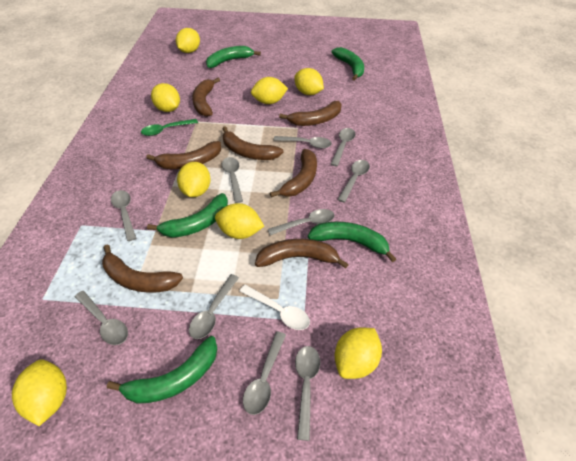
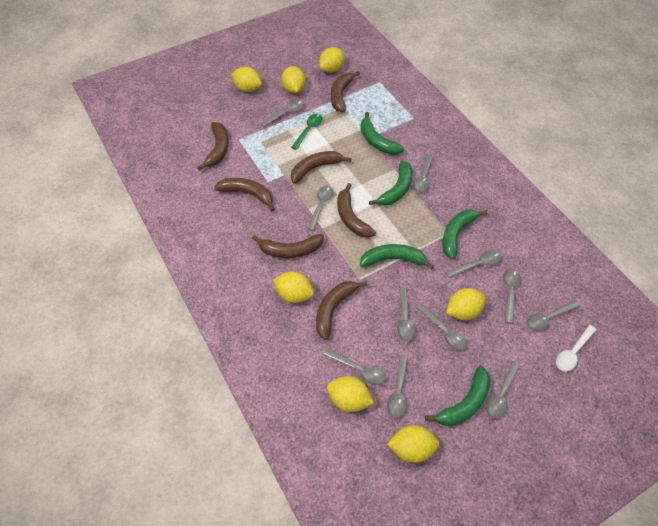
grey spoon: 10 -> 11
yellow lemon: 8 -> 7

